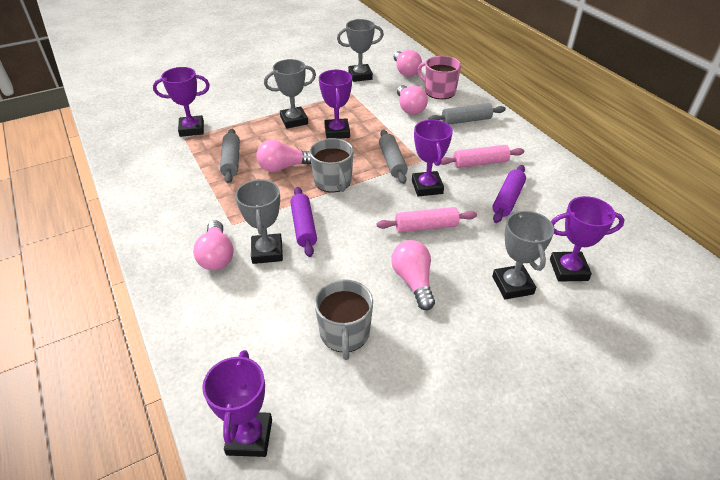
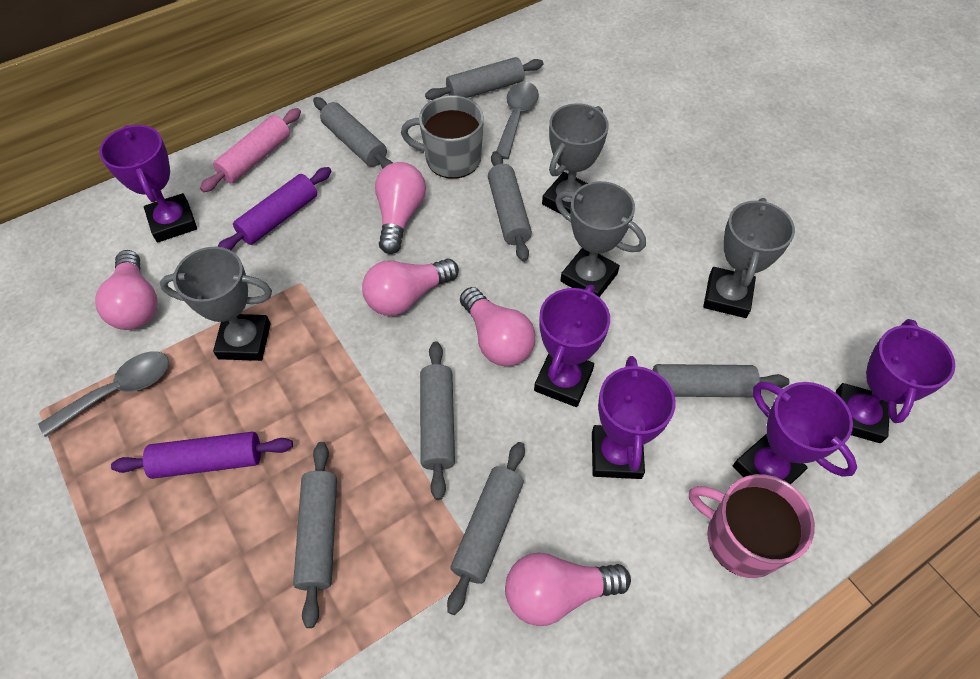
grey mug: 2 -> 1
grey rolling pin: 3 -> 7
grey spoon: 0 -> 2
pink rolling pin: 2 -> 1

